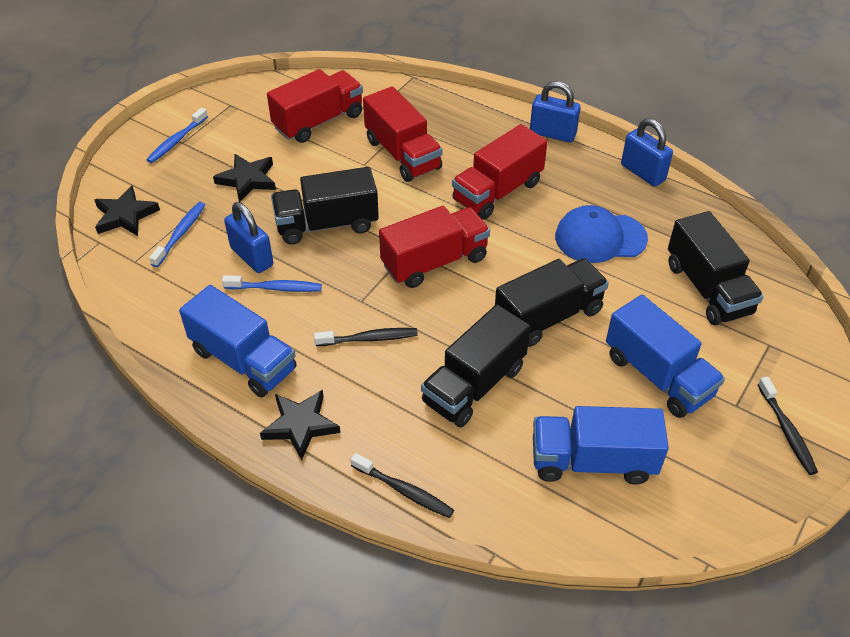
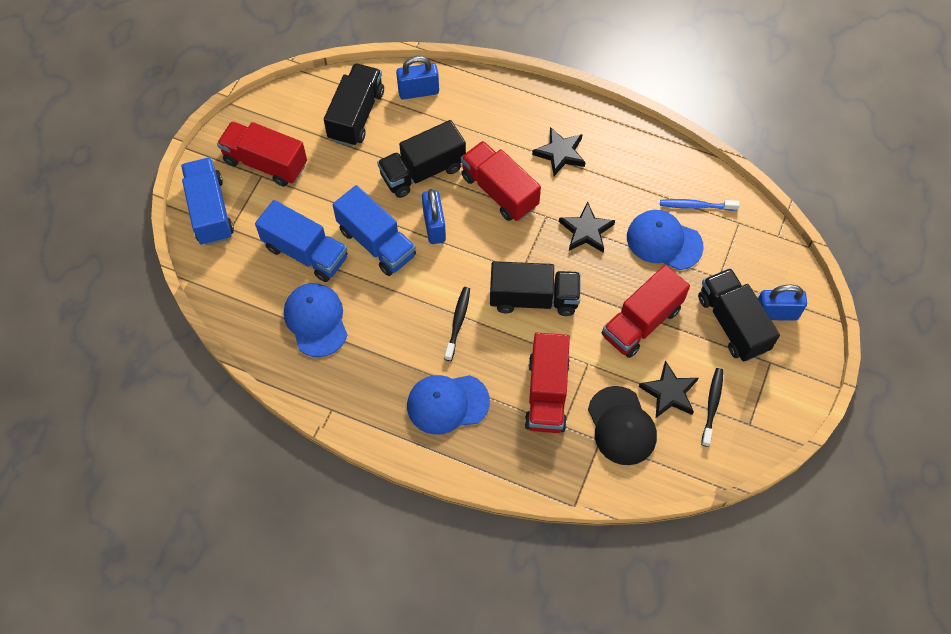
black cap: 0 -> 1
black toothbrush: 3 -> 2
blue cap: 1 -> 3
blue toothbrush: 3 -> 1

